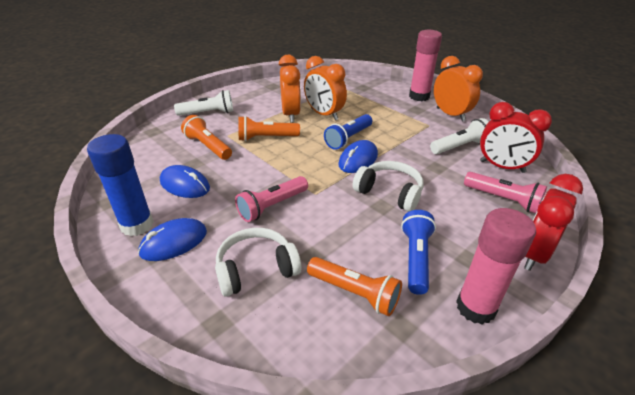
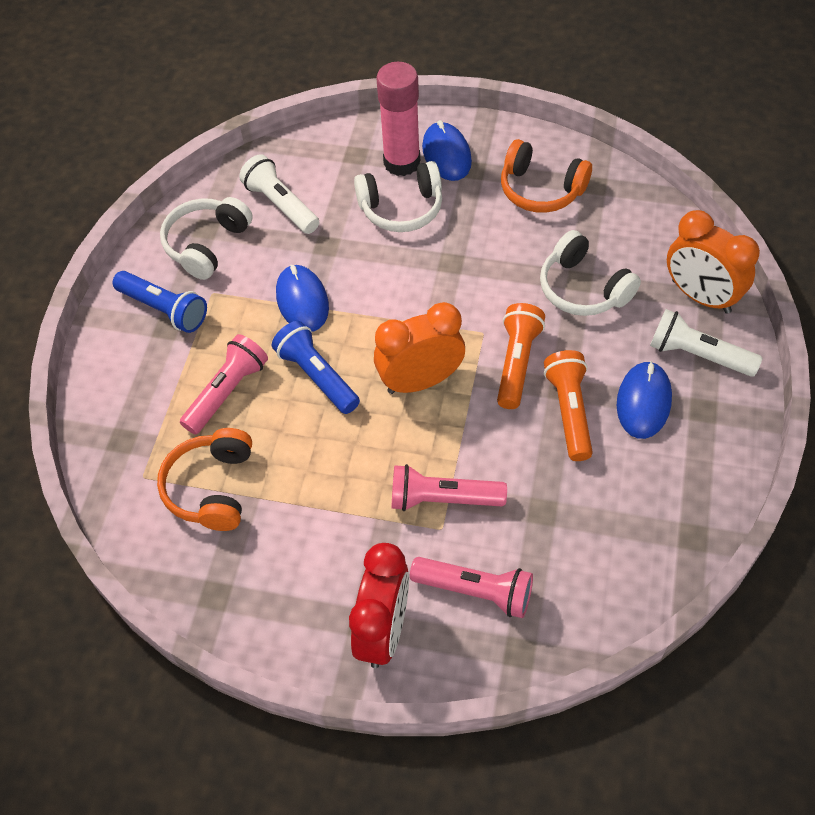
blue glue stick: 1 -> 0
orange clock: 3 -> 2
orange flashlight: 3 -> 2
orange headphones: 0 -> 2
pink flashlight: 2 -> 3
pink glue stick: 2 -> 1
red clock: 2 -> 1
white headphones: 2 -> 3

